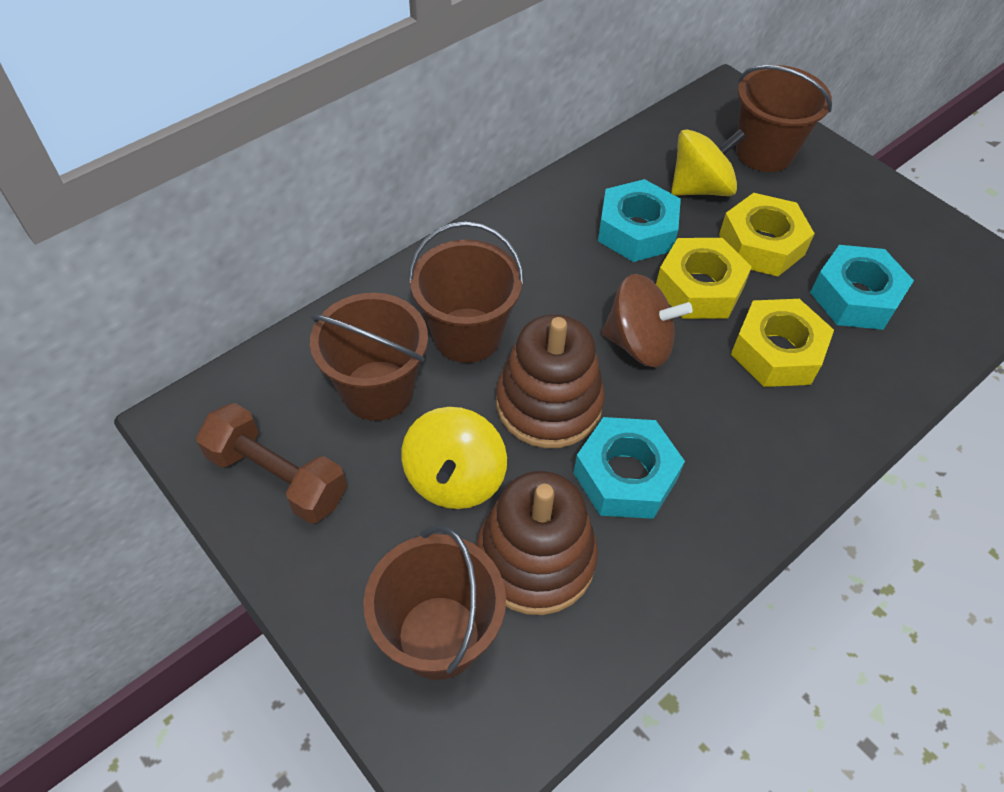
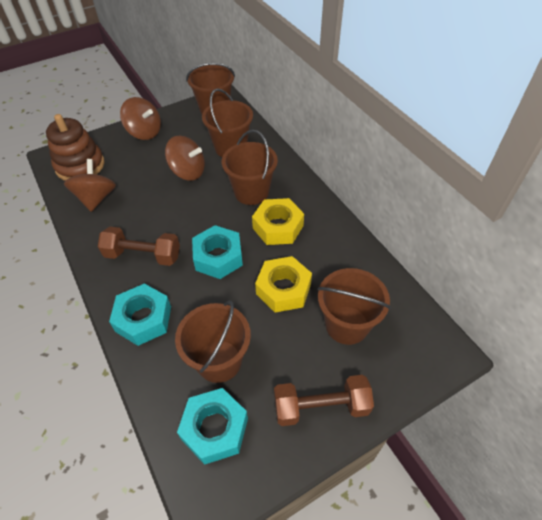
brown bucket: 4 -> 5
brown dumbbell: 1 -> 2
brown spinning top: 1 -> 3
brown stacking toy: 2 -> 1
yellow nut: 3 -> 2
yellow spinning top: 2 -> 0

